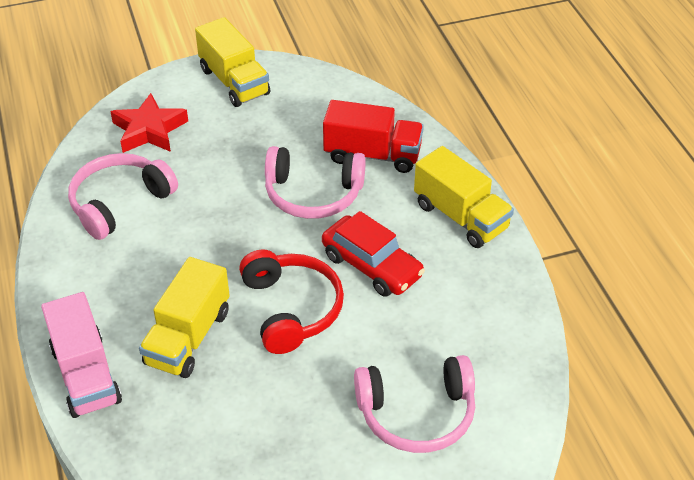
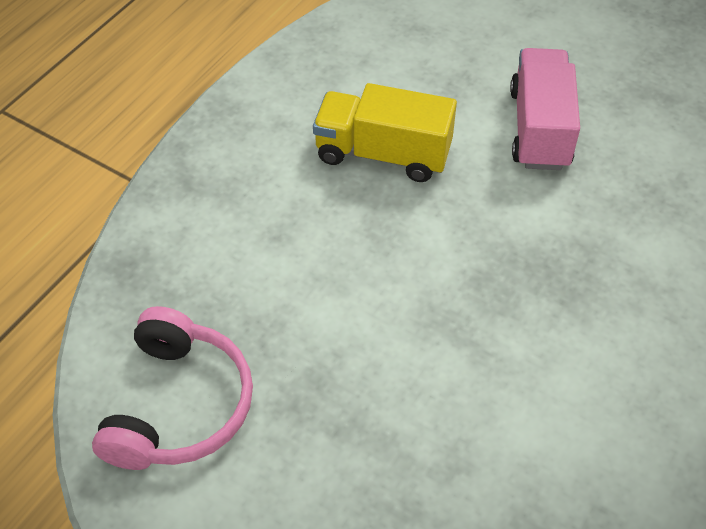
pink headphones: 3 -> 1
red car: 1 -> 0
red headphones: 1 -> 0
red star: 1 -> 0
red truck: 1 -> 0
yellow truck: 3 -> 1

